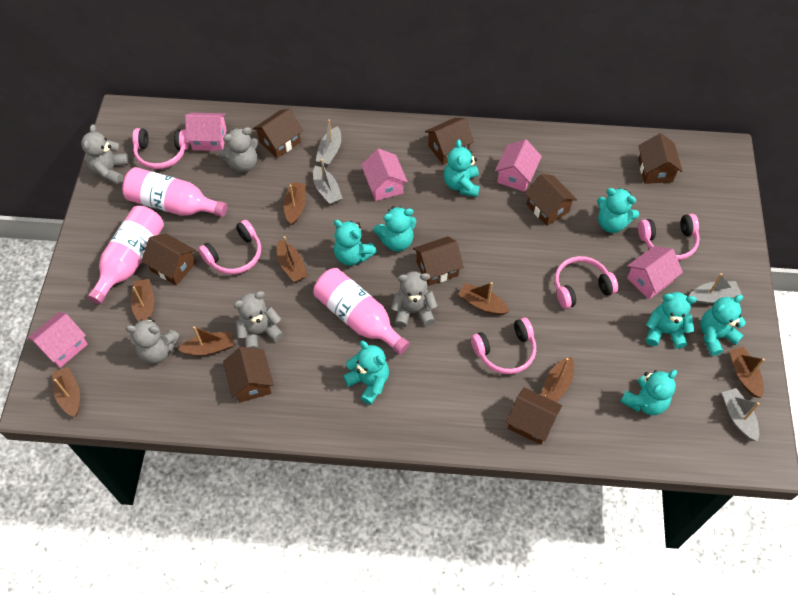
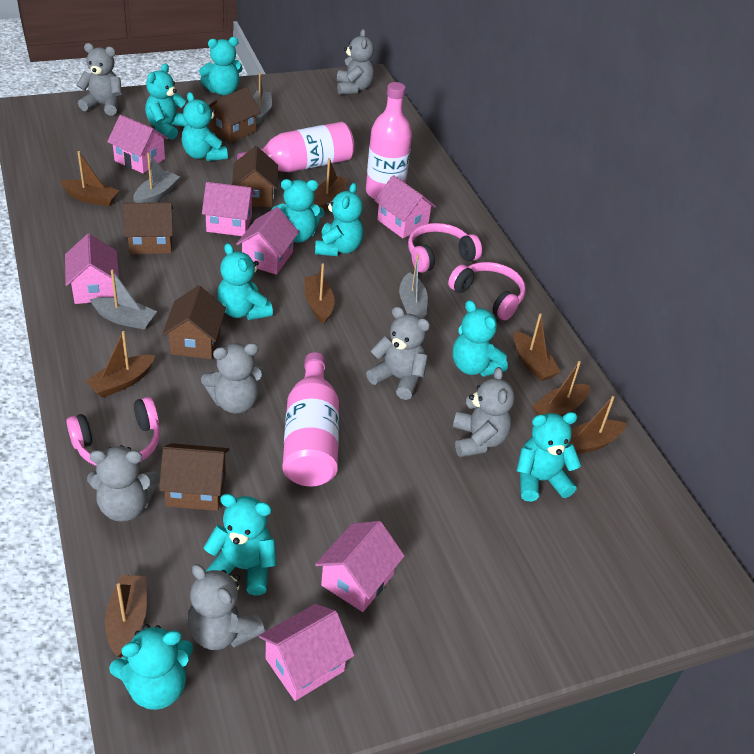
brown house: 8 -> 5
grey teddy bear: 5 -> 7
pink headphones: 5 -> 3
pink house: 5 -> 7
turquoise teddy bear: 8 -> 10

